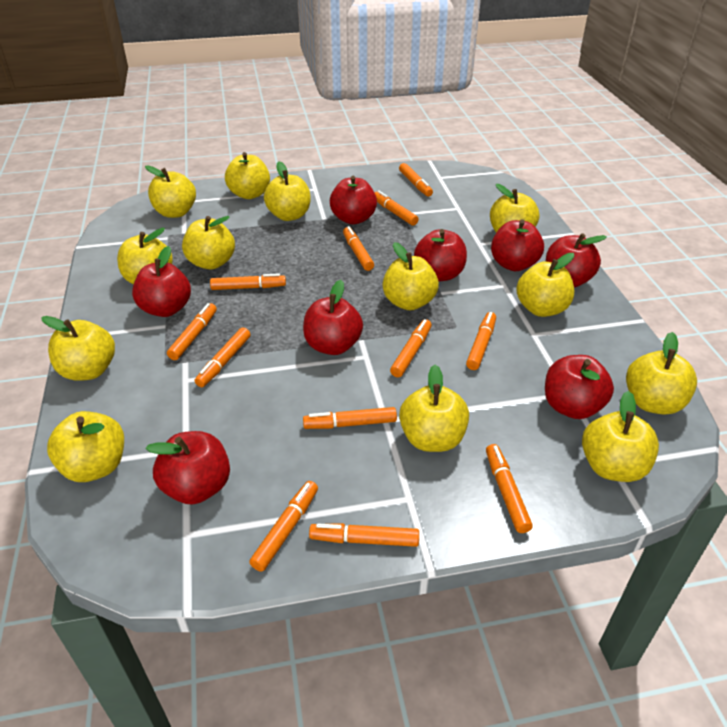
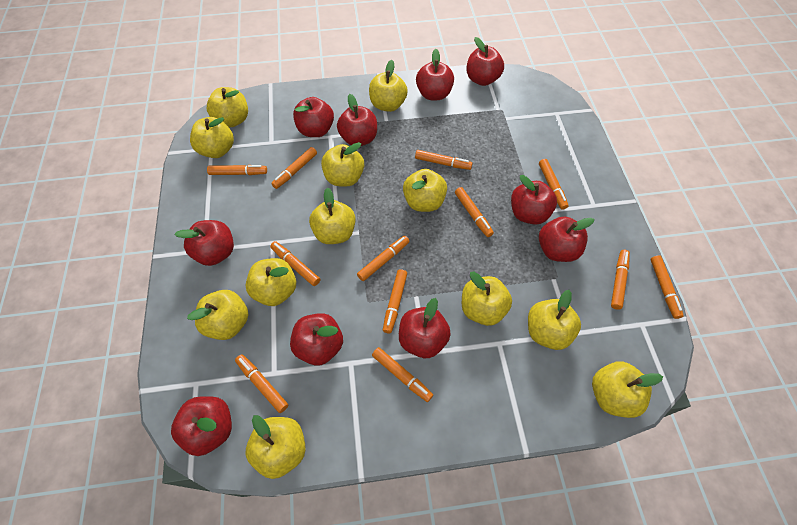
red apple: 8 -> 10
yellow apple: 13 -> 12

